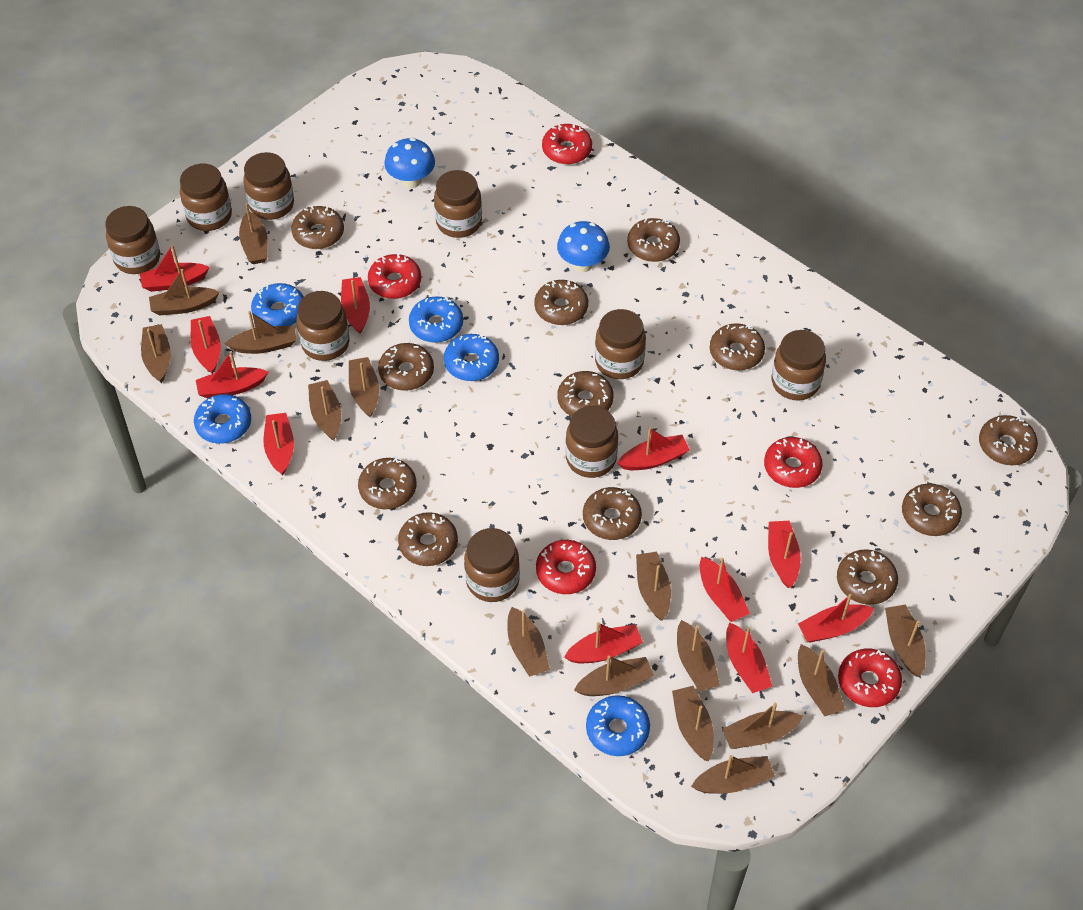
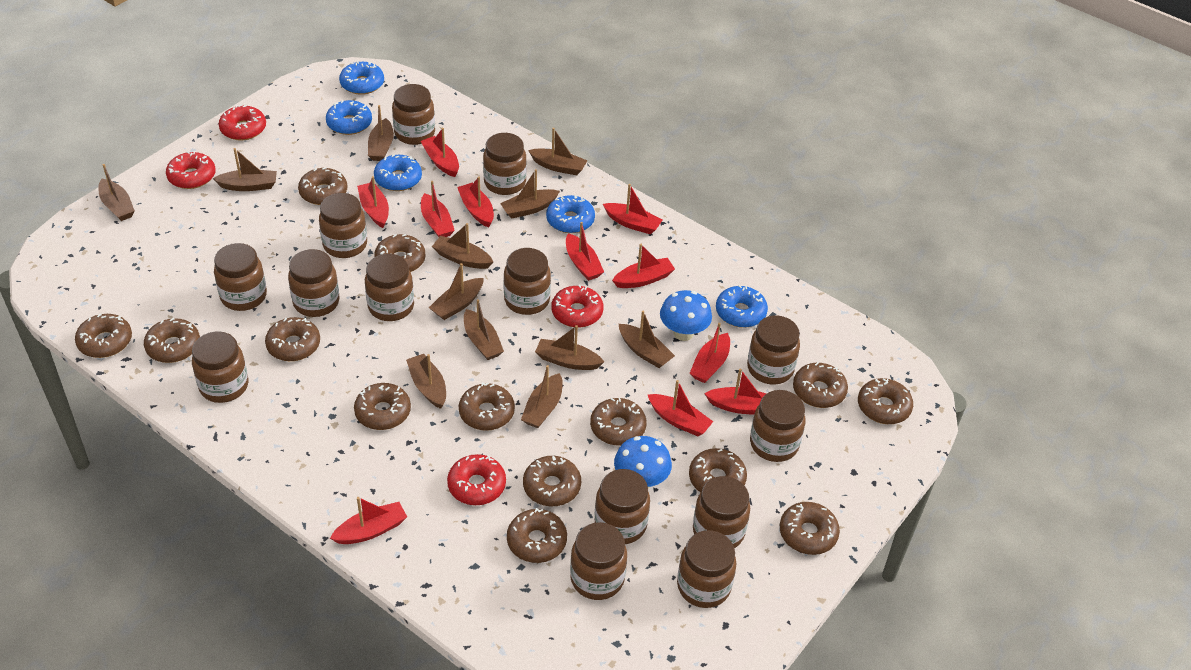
brown boat: 15 -> 12
brown donut: 12 -> 14
brown jar: 9 -> 14
red donut: 5 -> 4

